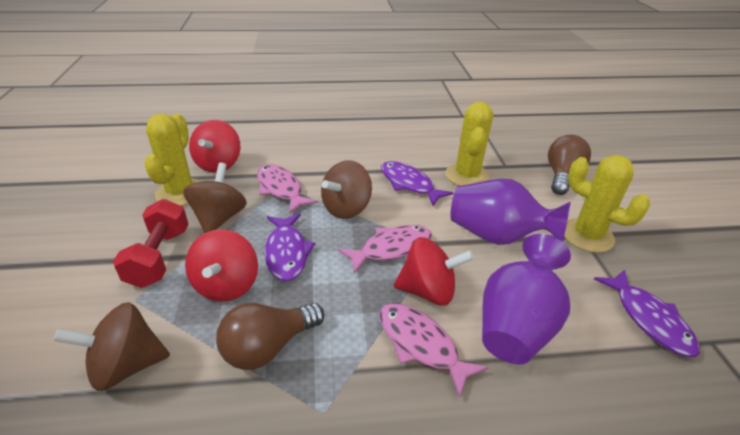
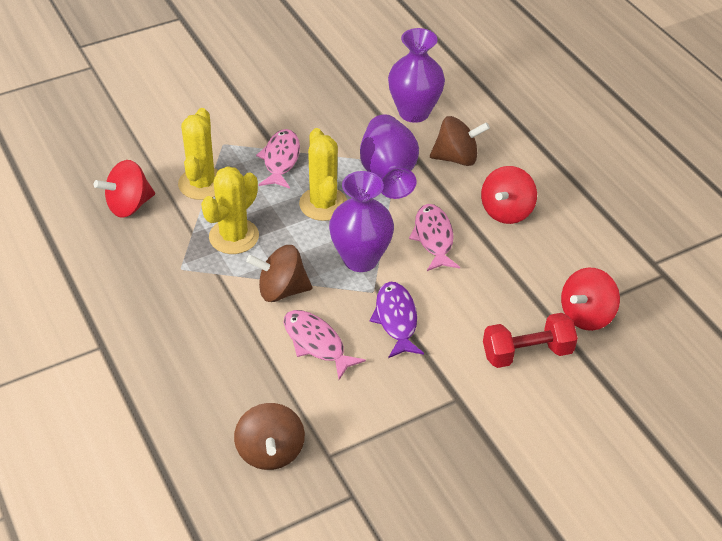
brown light bulb: 2 -> 0
purple fish: 3 -> 1
purple vase: 2 -> 3

